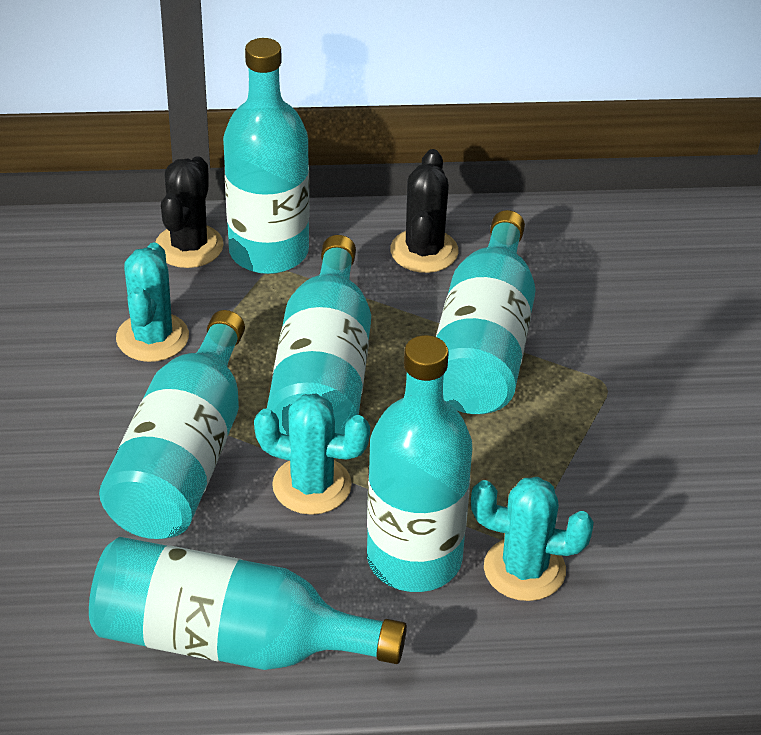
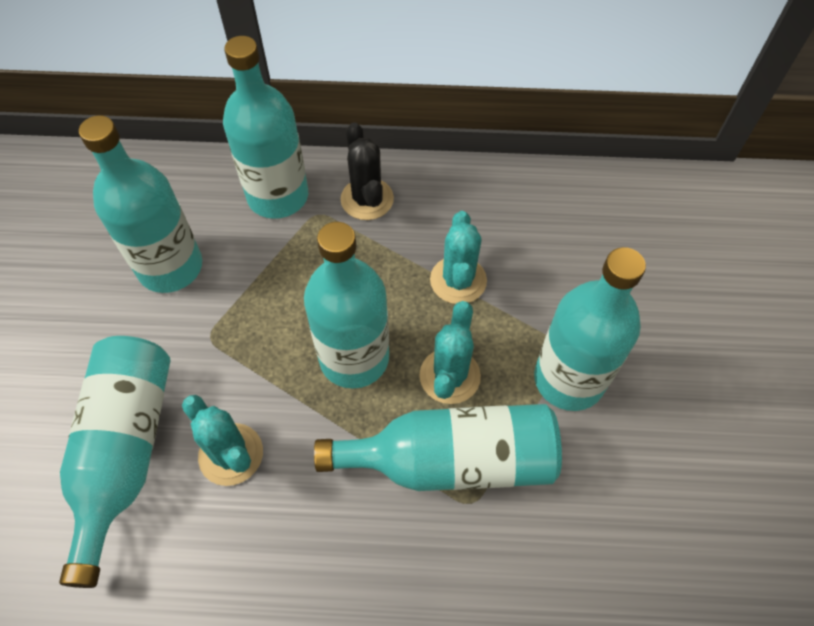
black cactus: 2 -> 1

